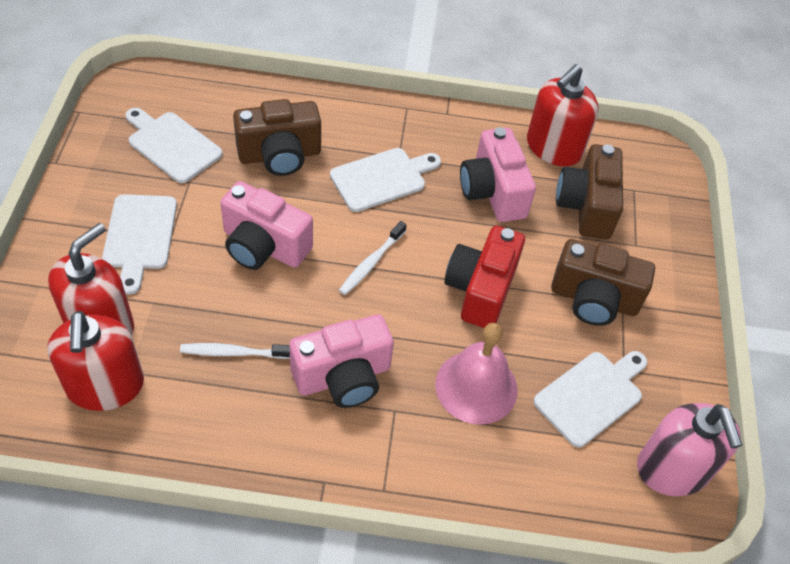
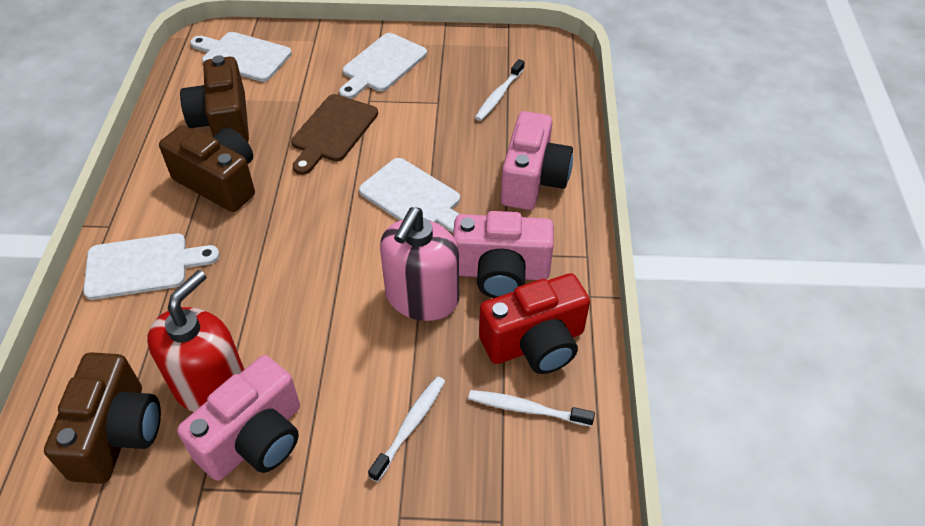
brown cutting board: 0 -> 1
pink bell: 1 -> 0
red soap dispenser: 3 -> 1
white toothbrush: 2 -> 3

